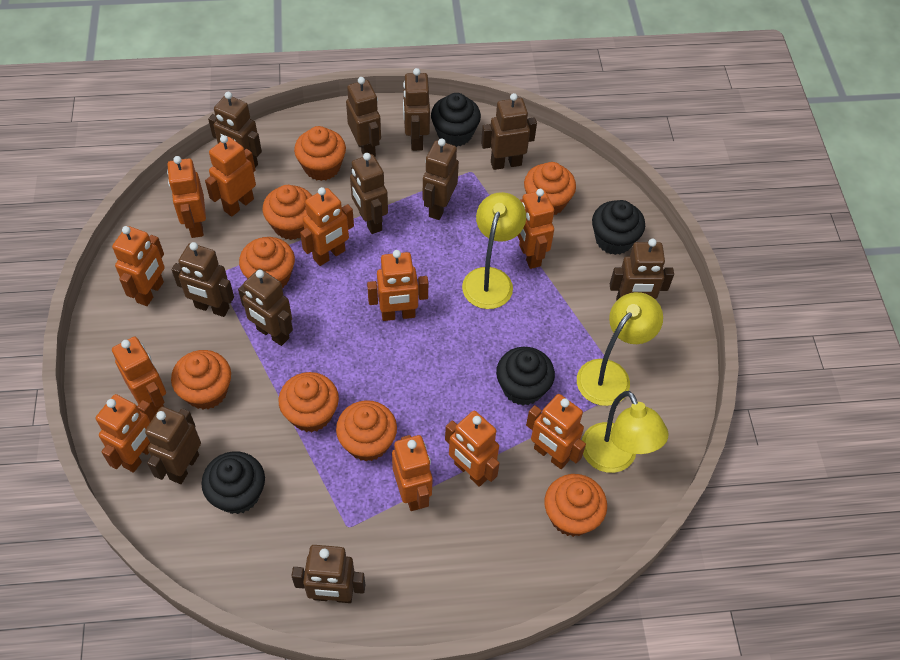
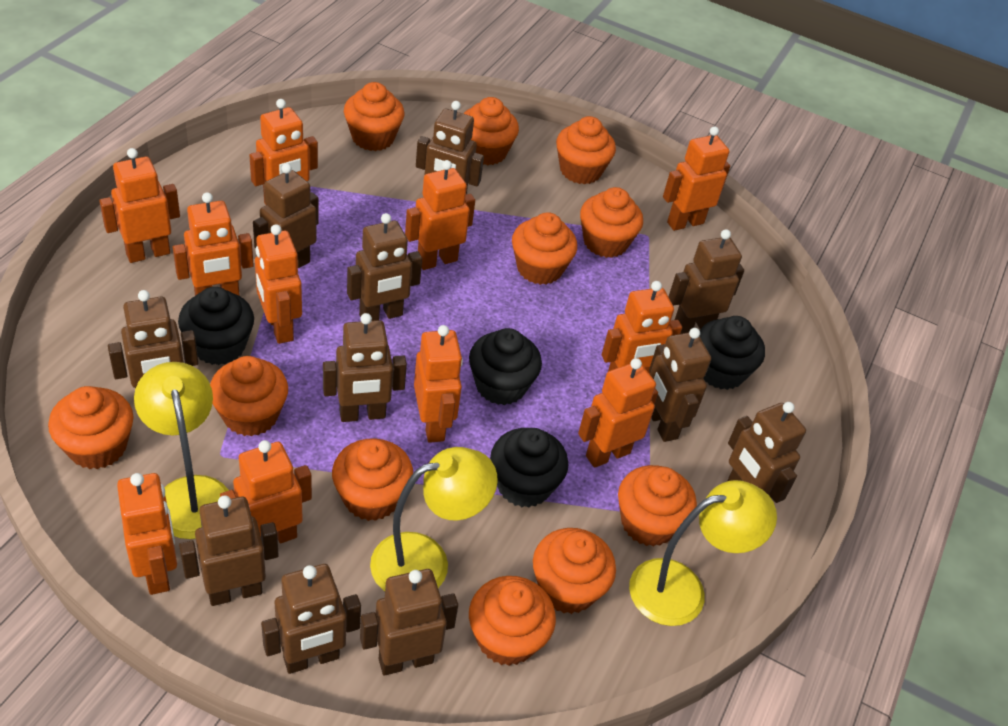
orange cupcake: 8 -> 11

